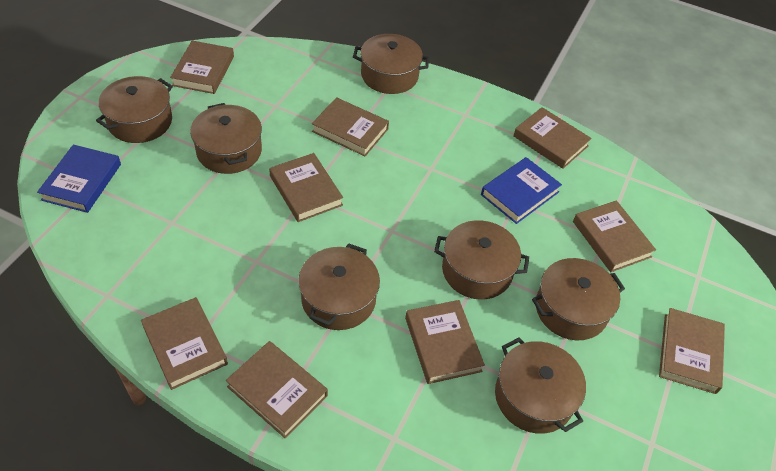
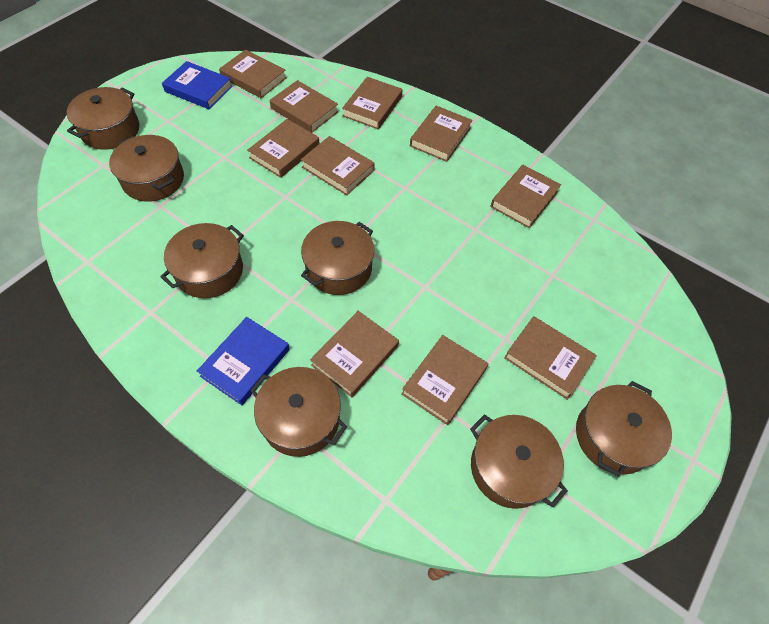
brown book: 9 -> 10

